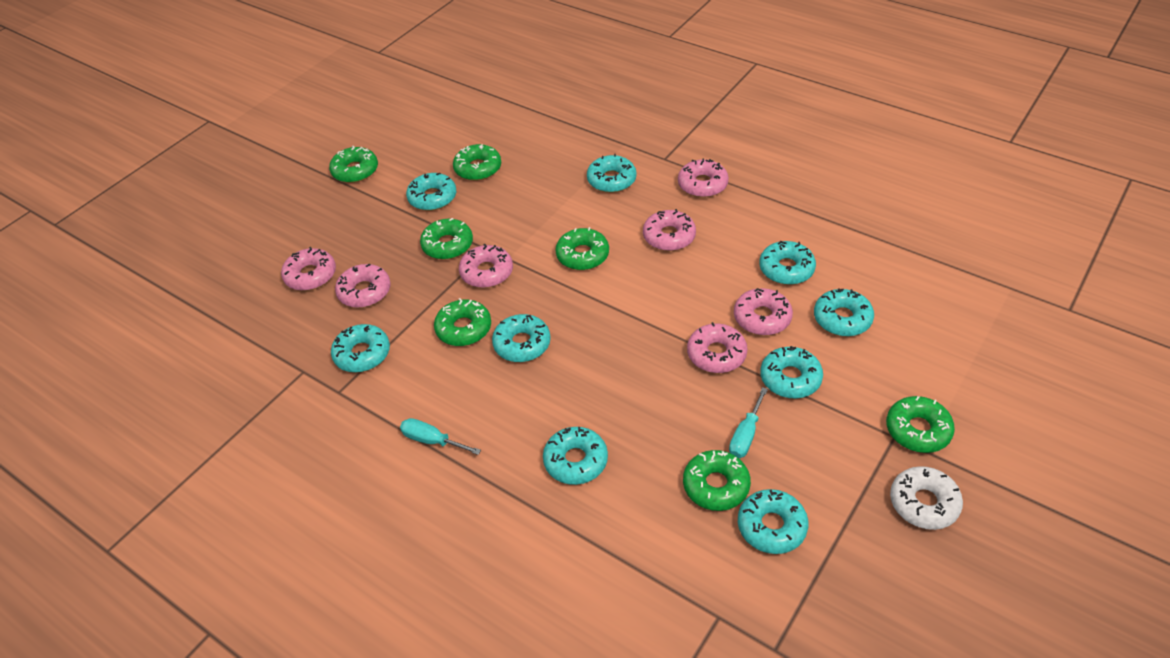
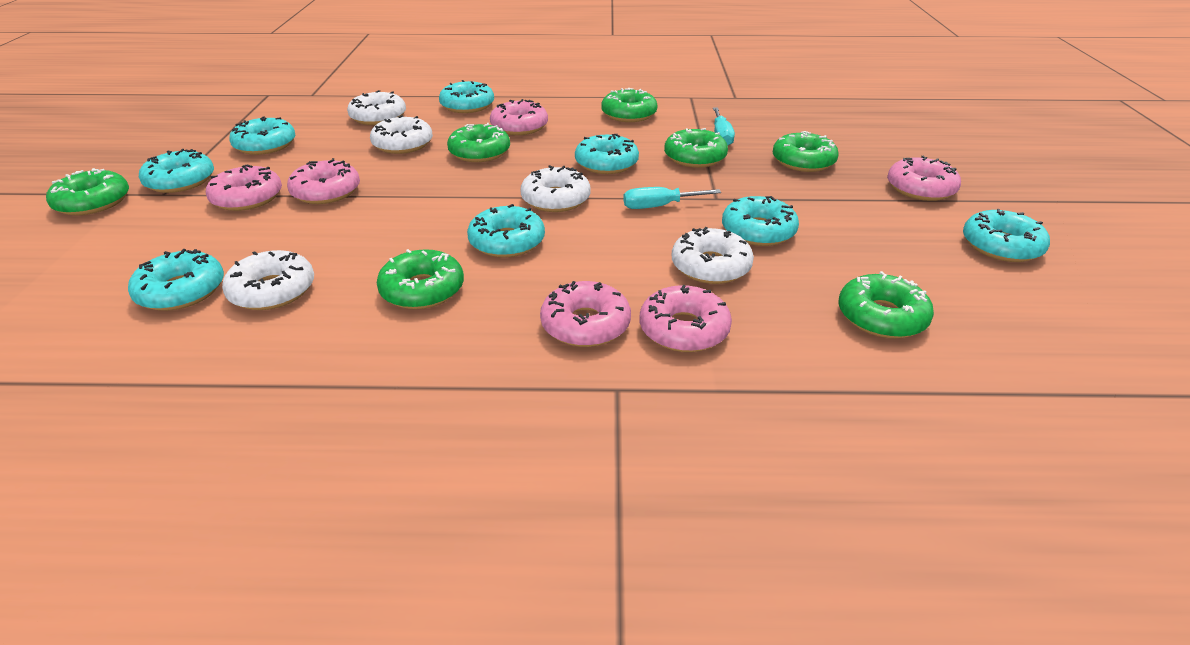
pink donut: 7 -> 6
turquoise donut: 9 -> 8
white donut: 1 -> 5

